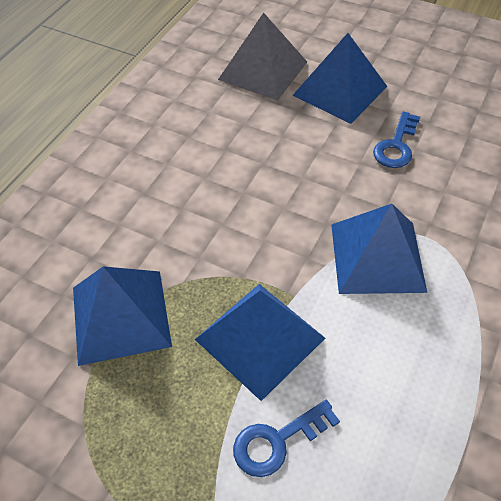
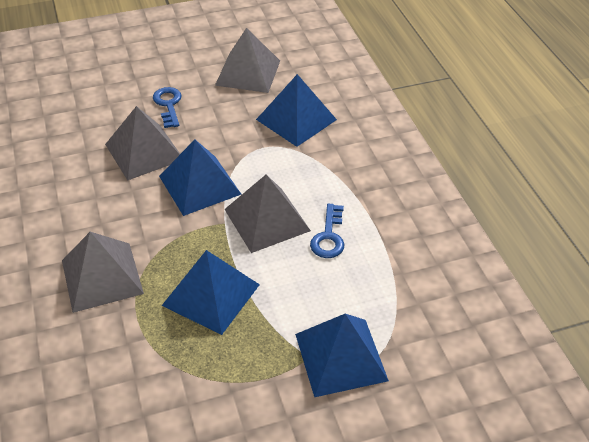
grey pyramid: 1 -> 4

